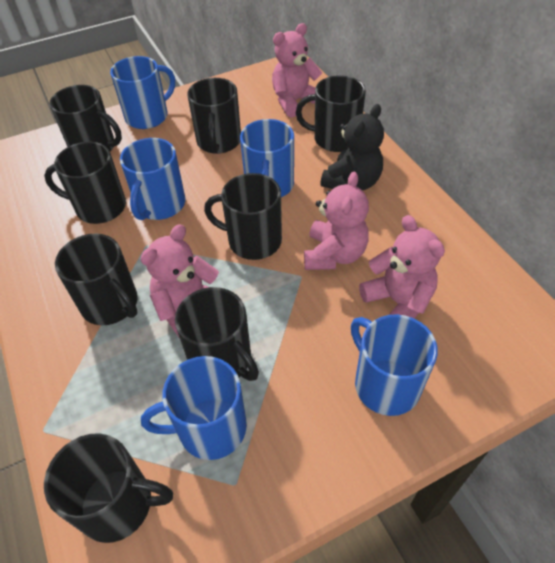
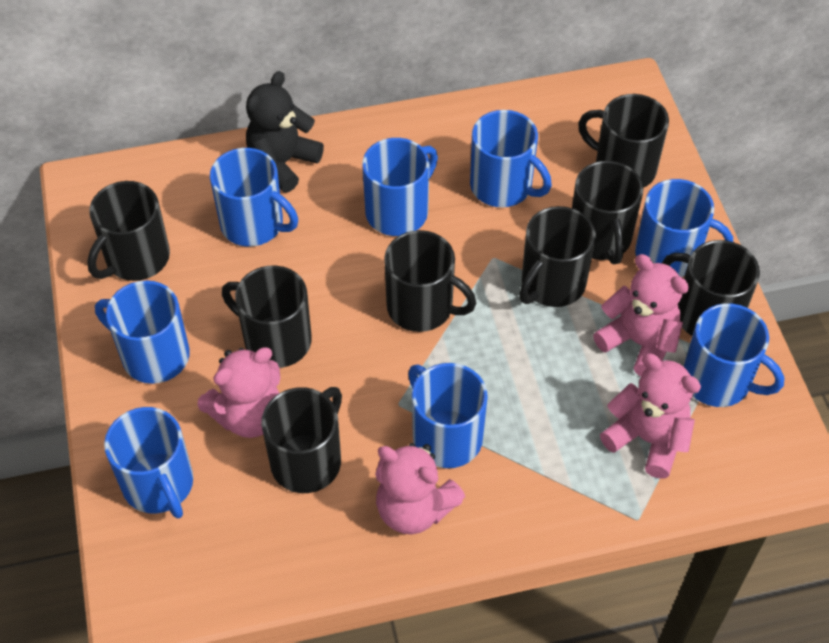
blue mug: 5 -> 8

